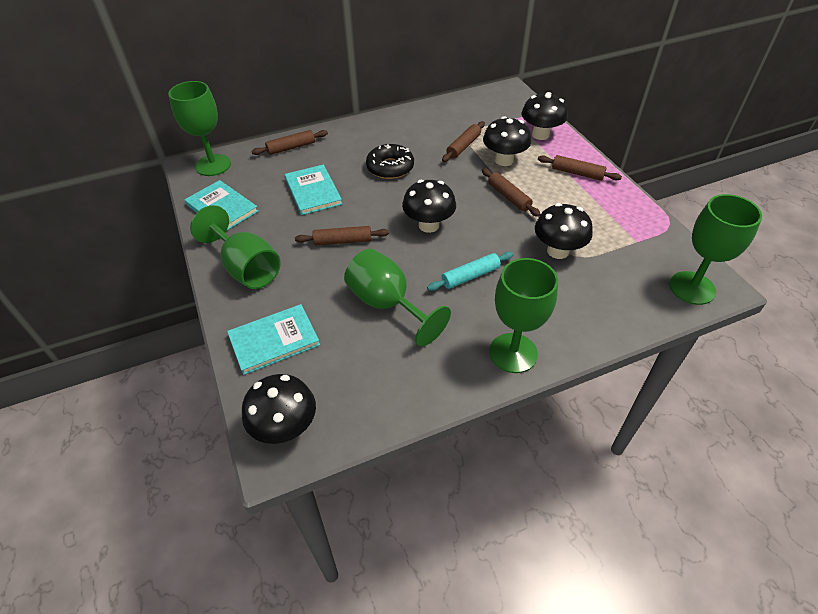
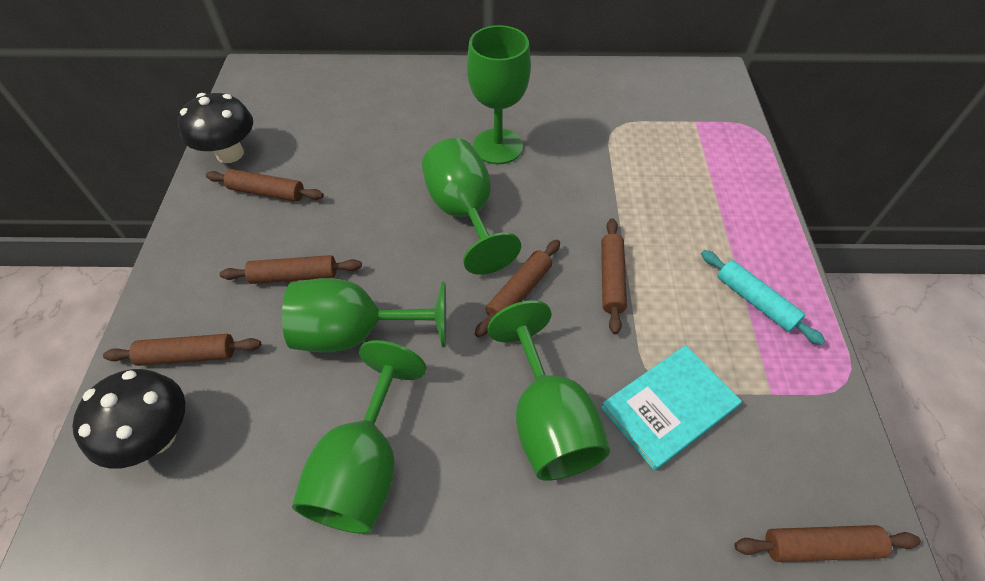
black donut: 1 -> 0
black mushroom: 5 -> 2
brown rolling pin: 5 -> 6
turquoise book: 3 -> 1

